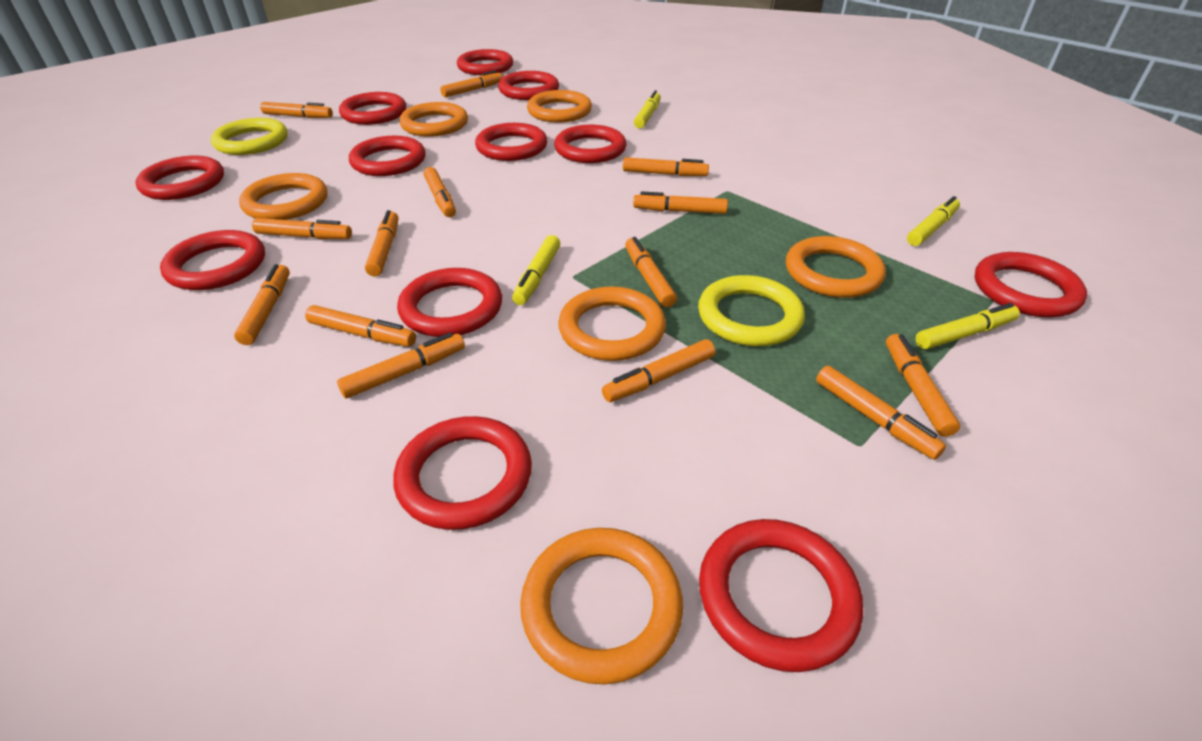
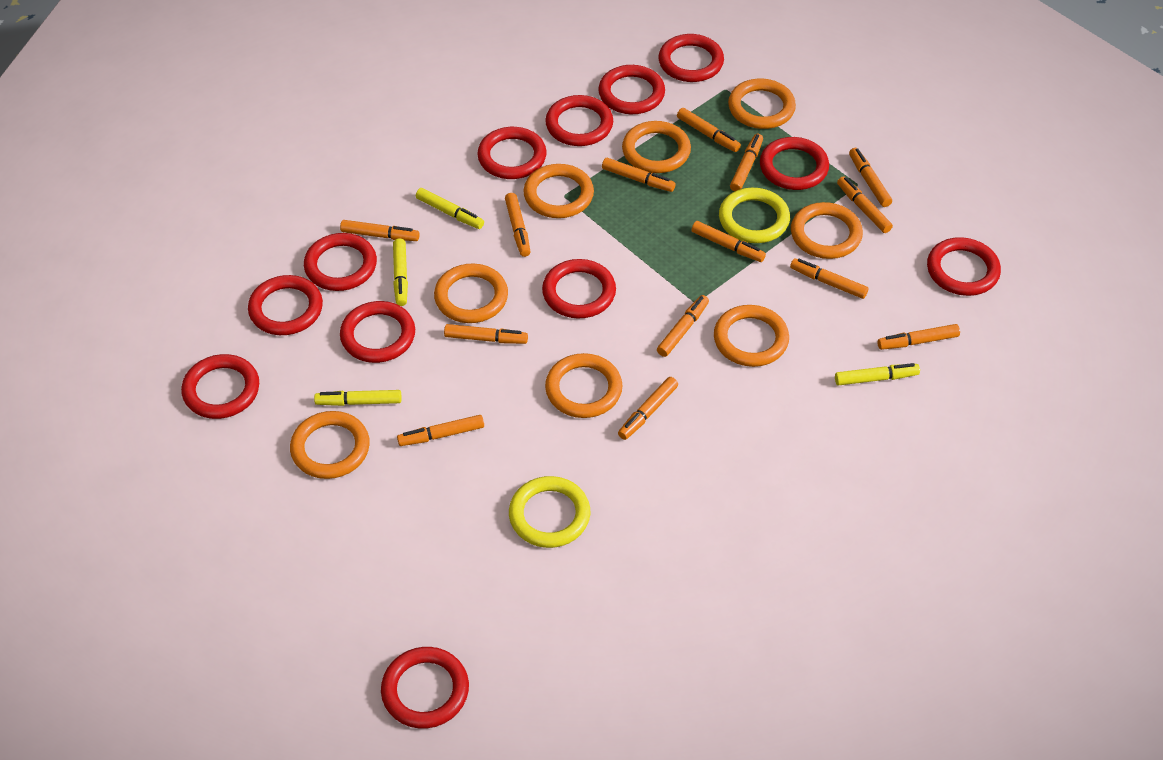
orange ring: 6 -> 8

